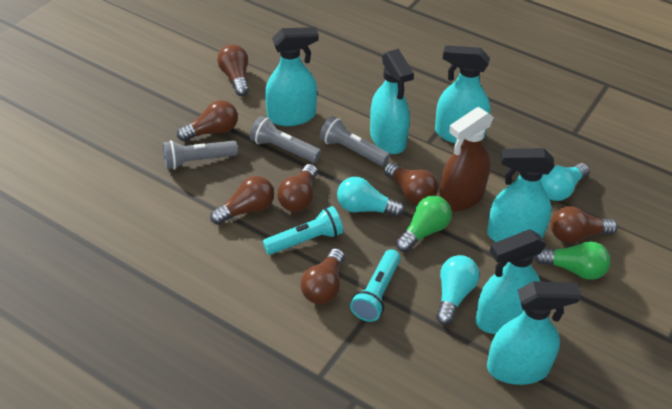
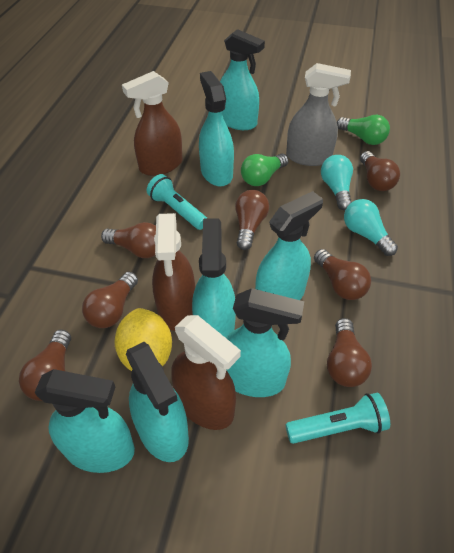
brown spray bottle: 1 -> 3
grey flashlight: 3 -> 0
grey spray bottle: 0 -> 1
turquoise light bulb: 3 -> 2
turquoise spray bottle: 6 -> 7
yellow lemon: 0 -> 1

